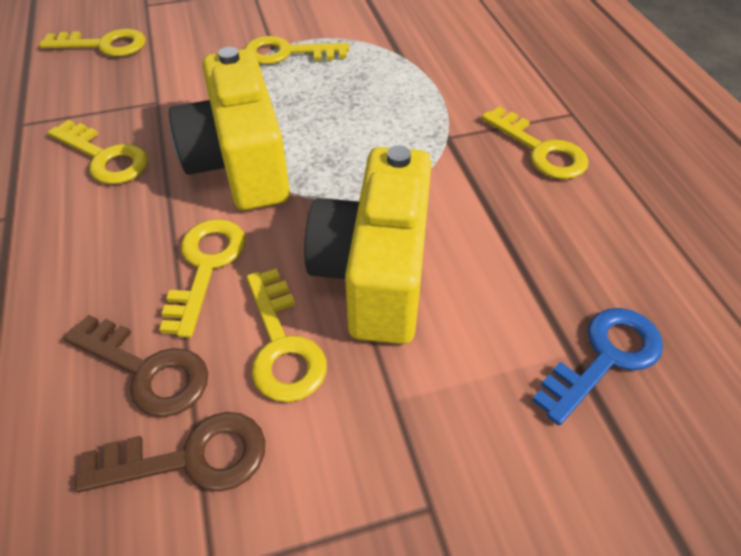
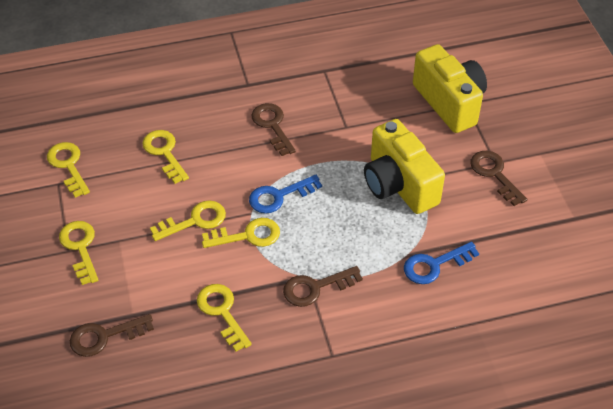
blue key: 1 -> 2
brown key: 2 -> 4

